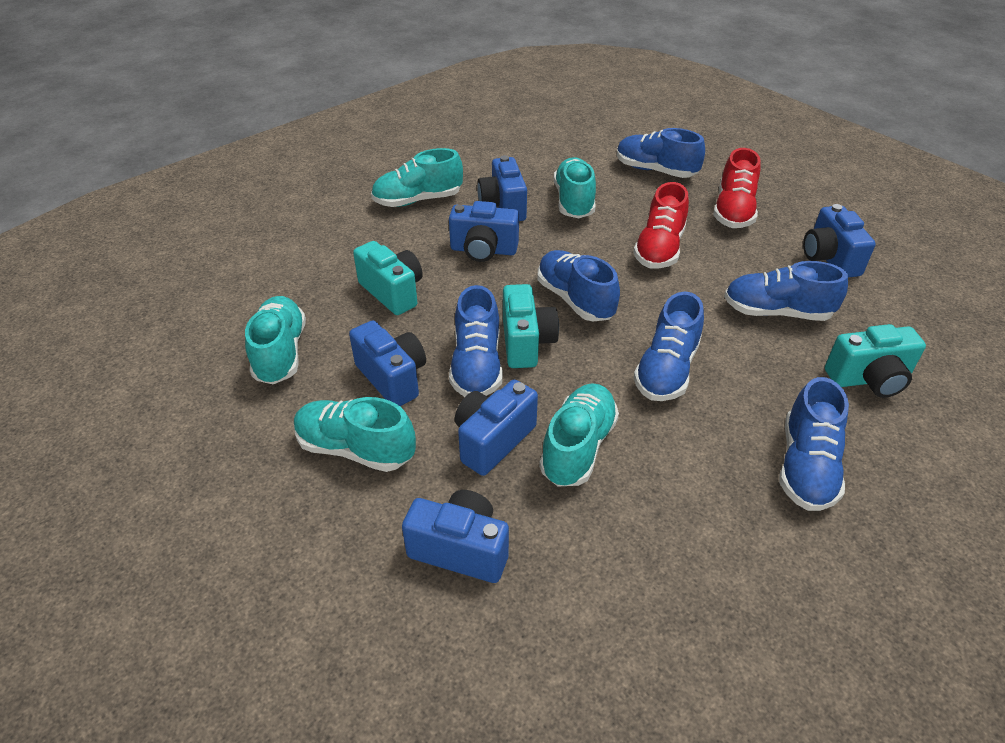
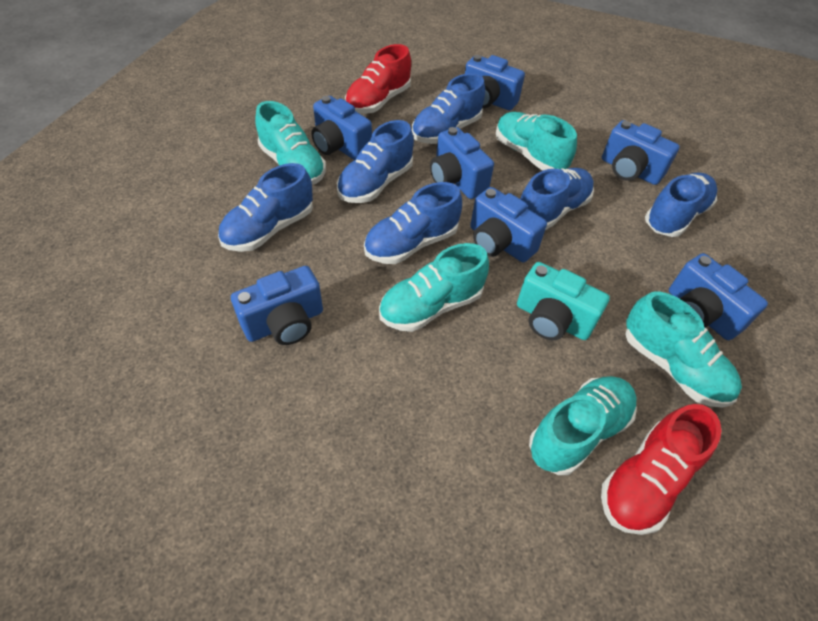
blue camera: 6 -> 7
turquoise camera: 3 -> 1

